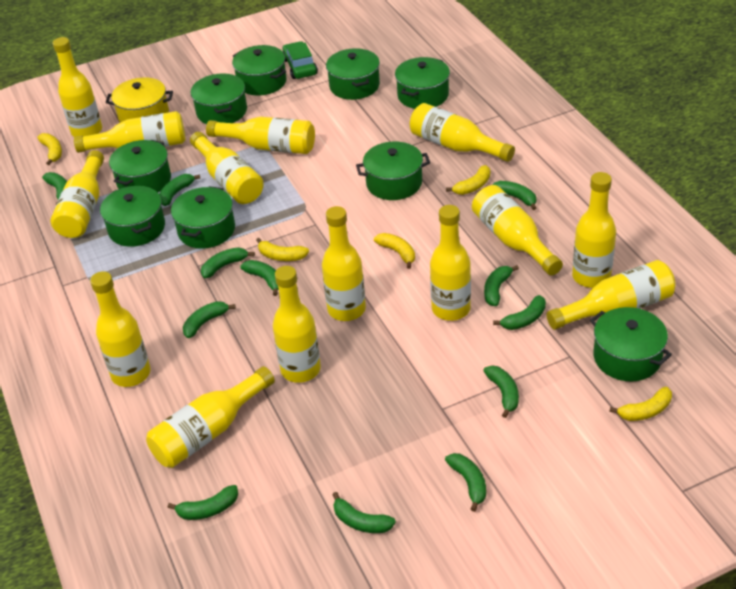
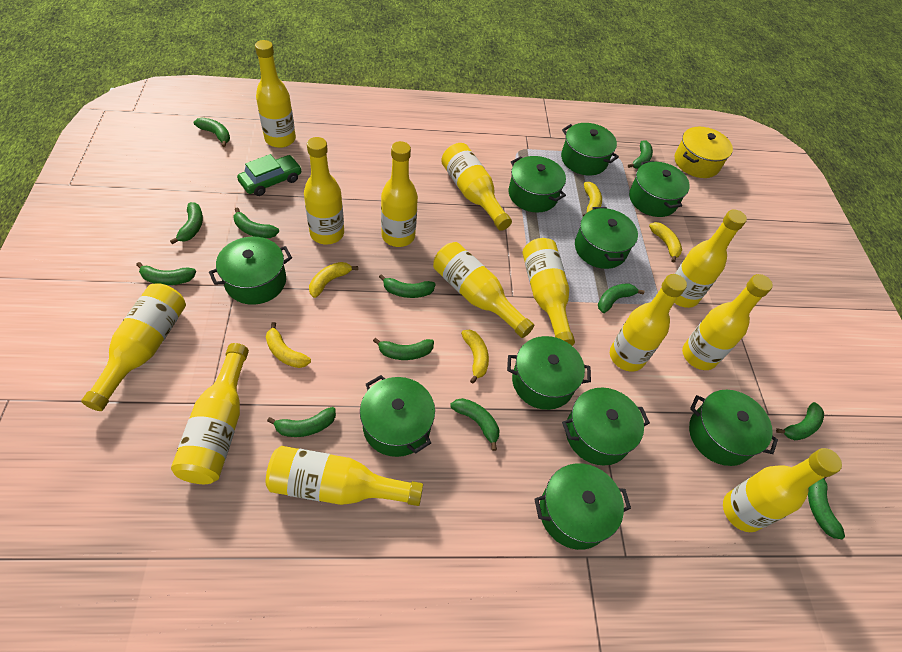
green pot: 9 -> 10
yellow bottle: 14 -> 13

